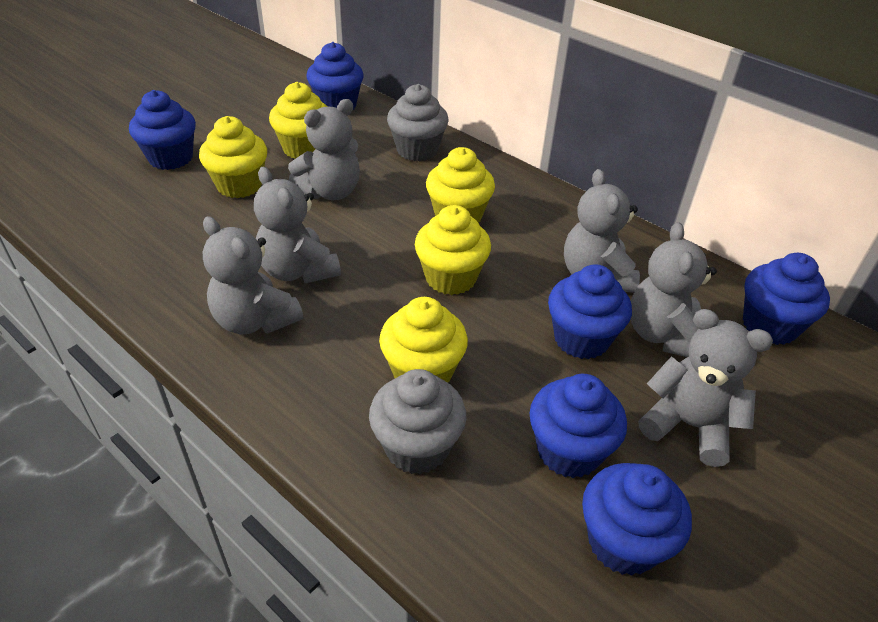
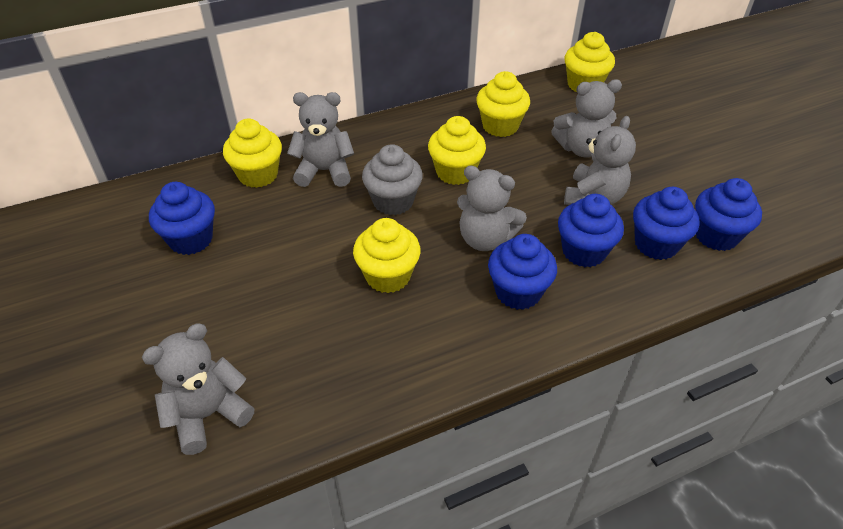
blue cupcake: 6 -> 5
grey cupcake: 2 -> 1
grey teddy bear: 6 -> 5

